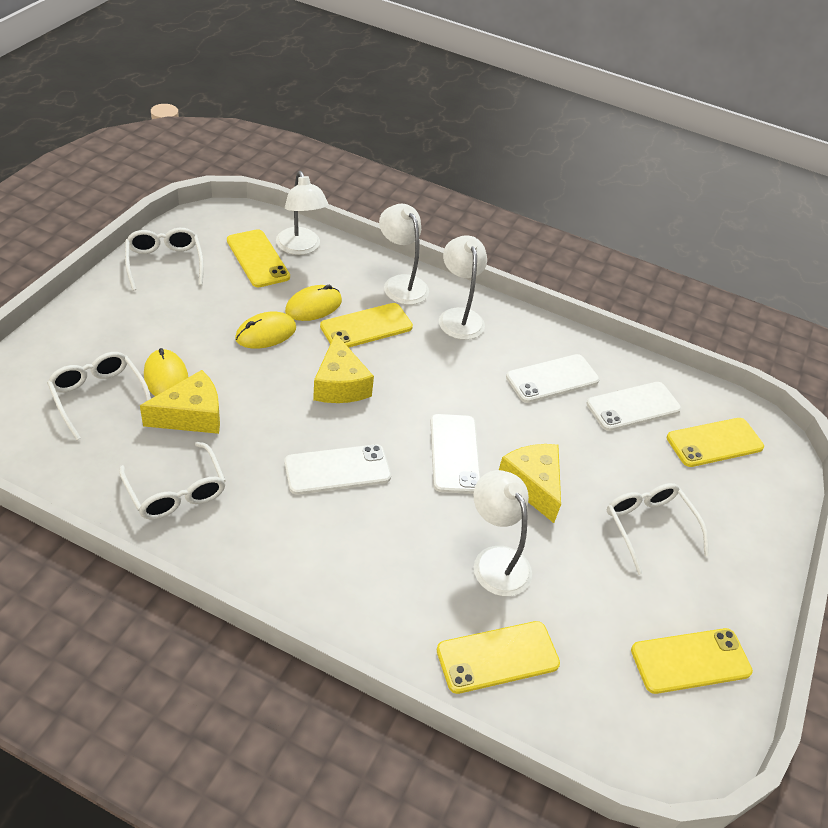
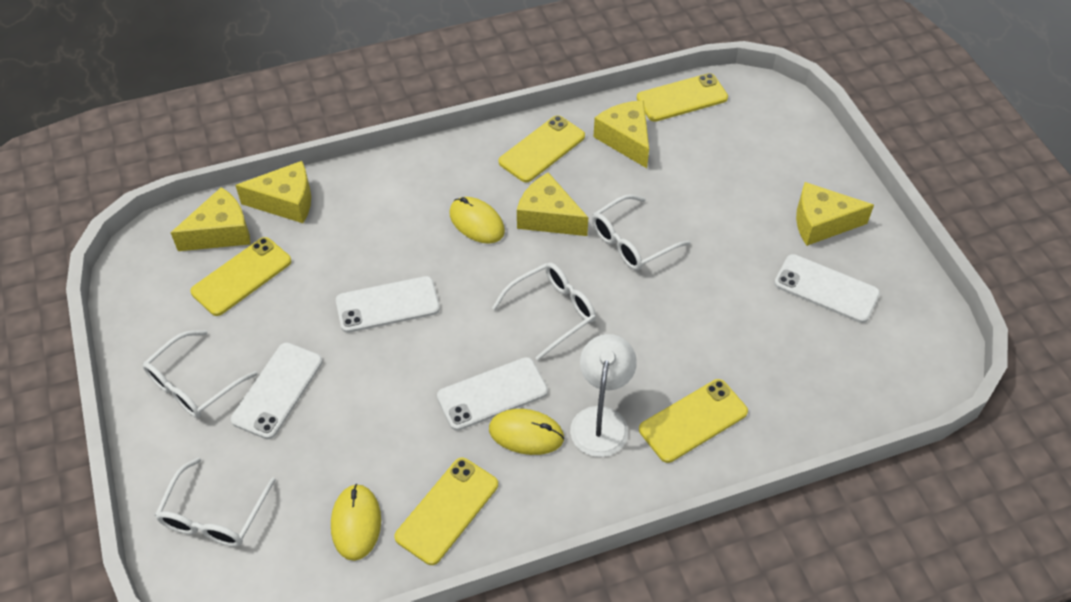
white lamp: 4 -> 1
yellow cheese: 3 -> 5

